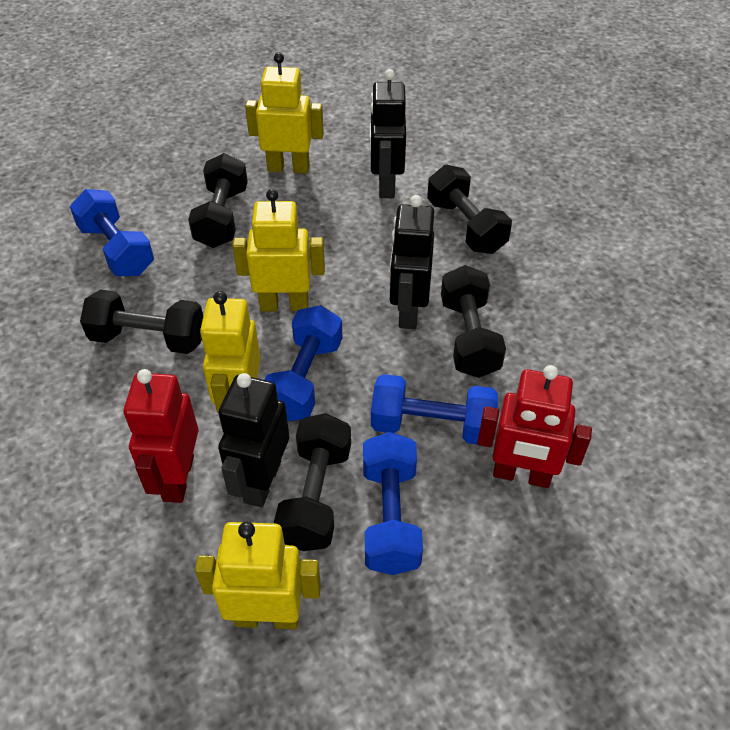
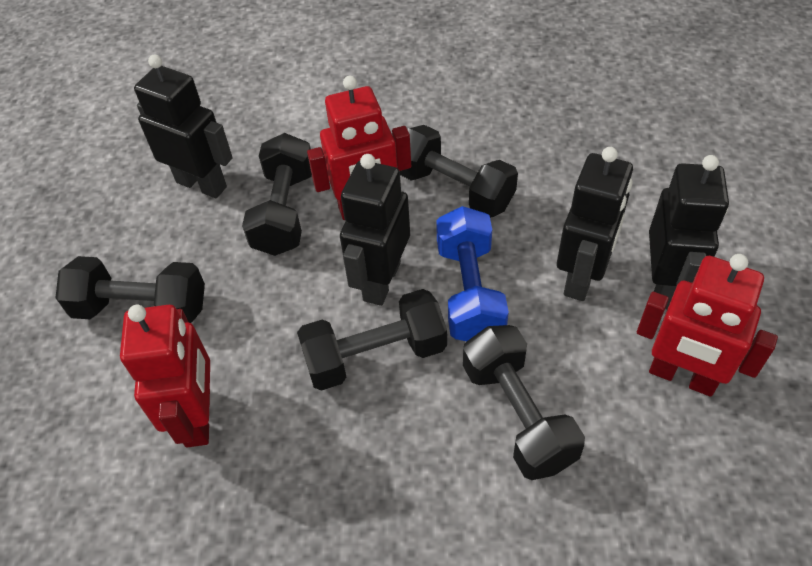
black robot: 3 -> 4
blue dumbbell: 4 -> 1
red robot: 2 -> 3
yellow robot: 4 -> 0

